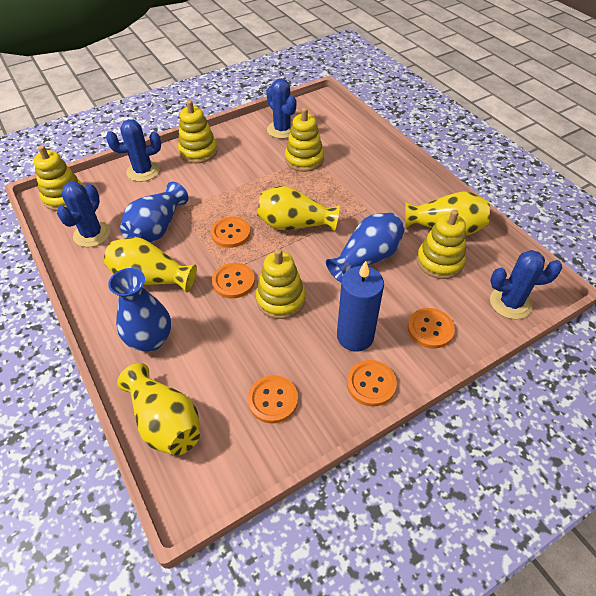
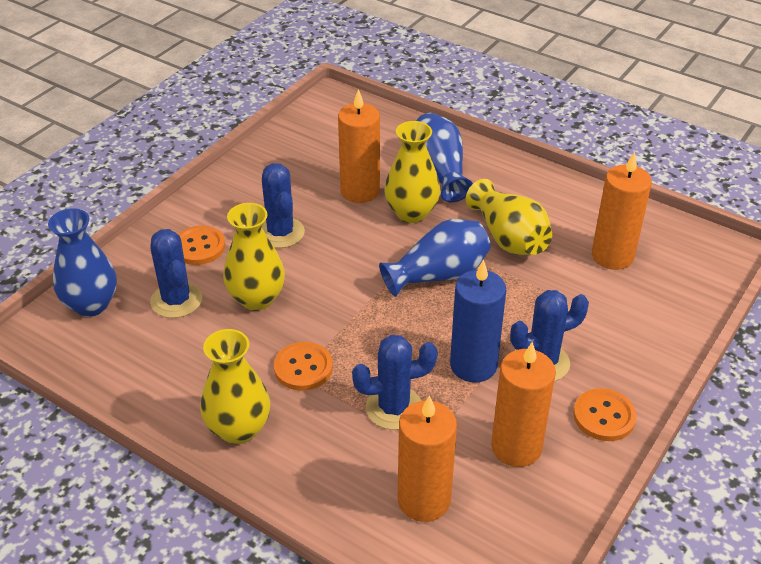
orange button: 5 -> 3
orange candle: 0 -> 4
yellow stacking toy: 5 -> 0

